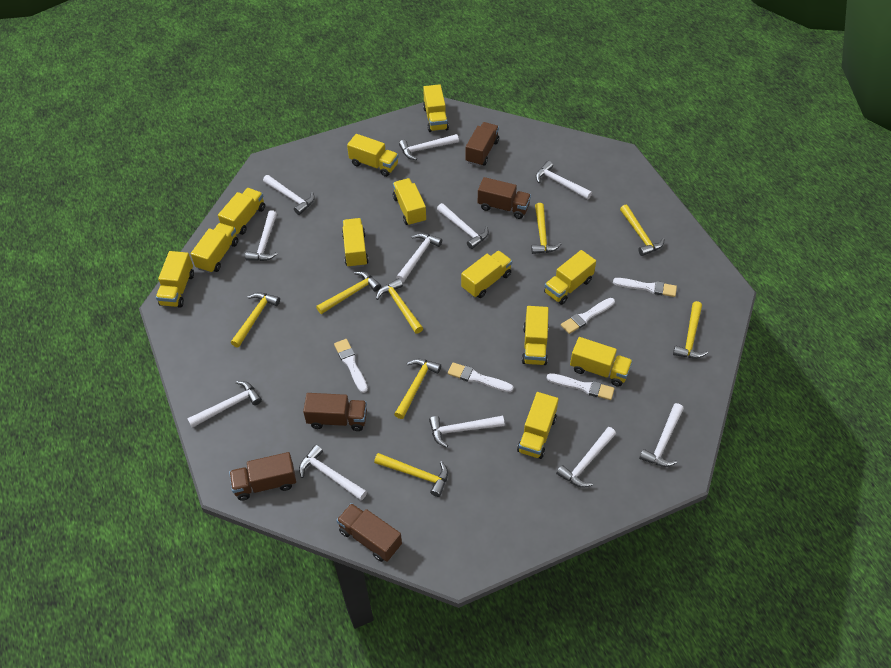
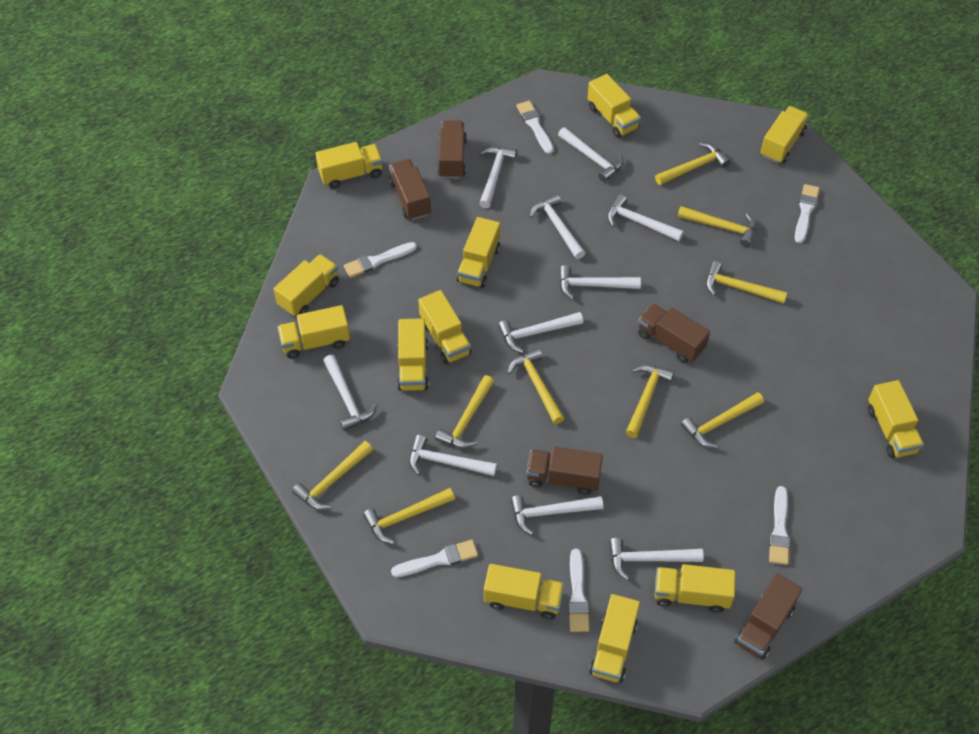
white brush: 5 -> 6
white hammer: 11 -> 10
yellow hammer: 8 -> 9

